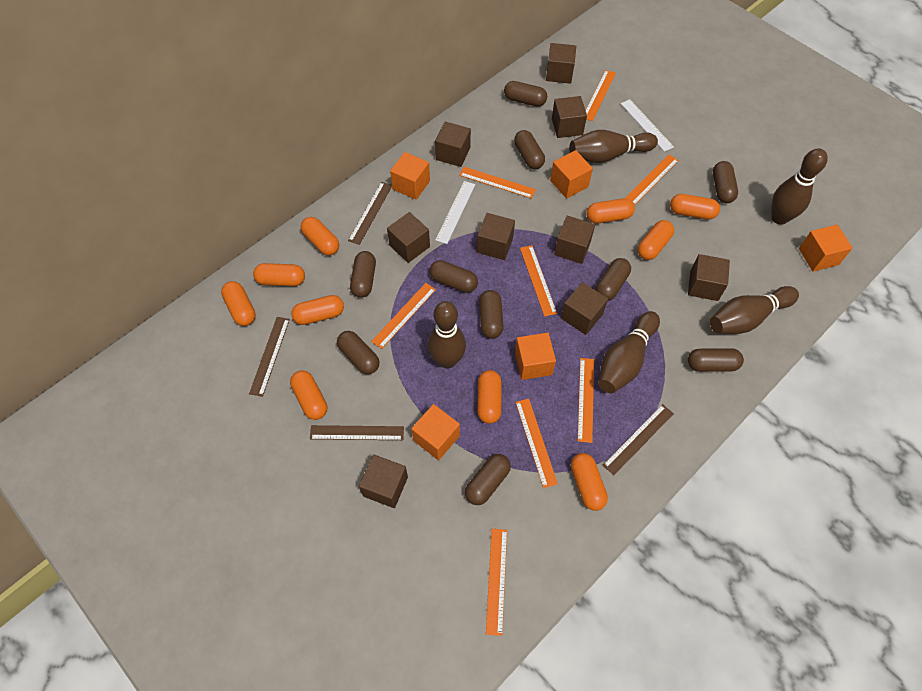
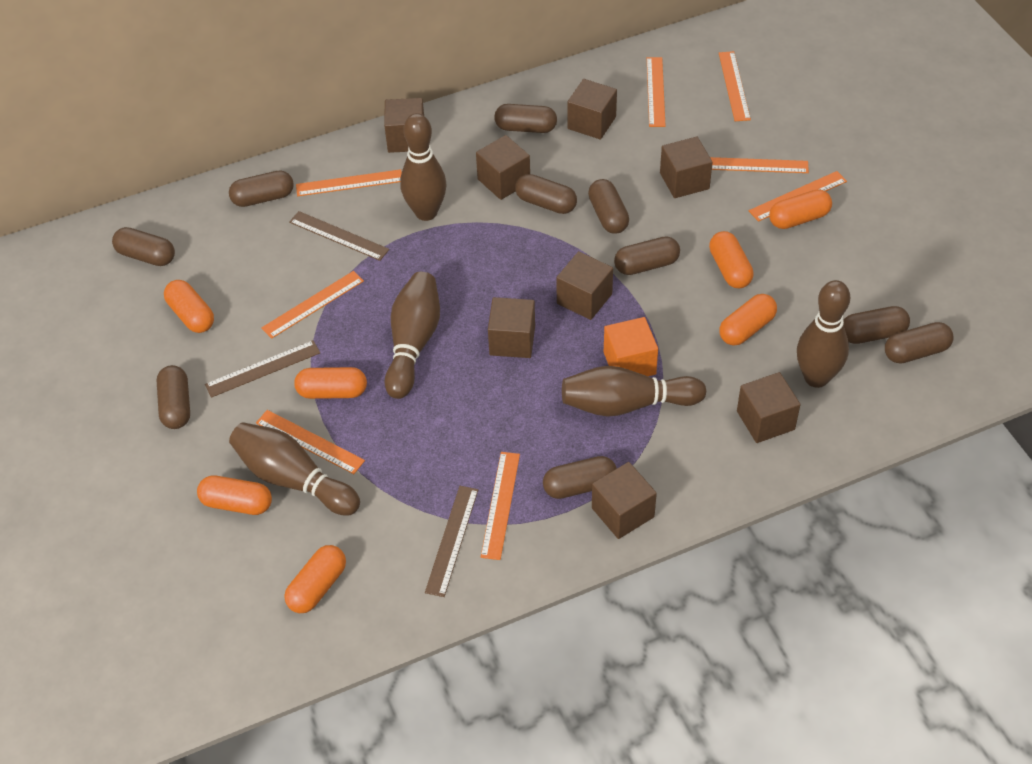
brown cube: 9 -> 8
brown ruler: 4 -> 3
orange capsule: 10 -> 7
orange cube: 5 -> 1
white ruler: 2 -> 0

